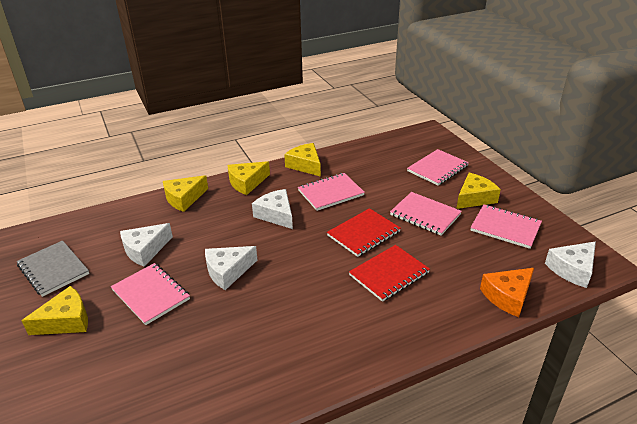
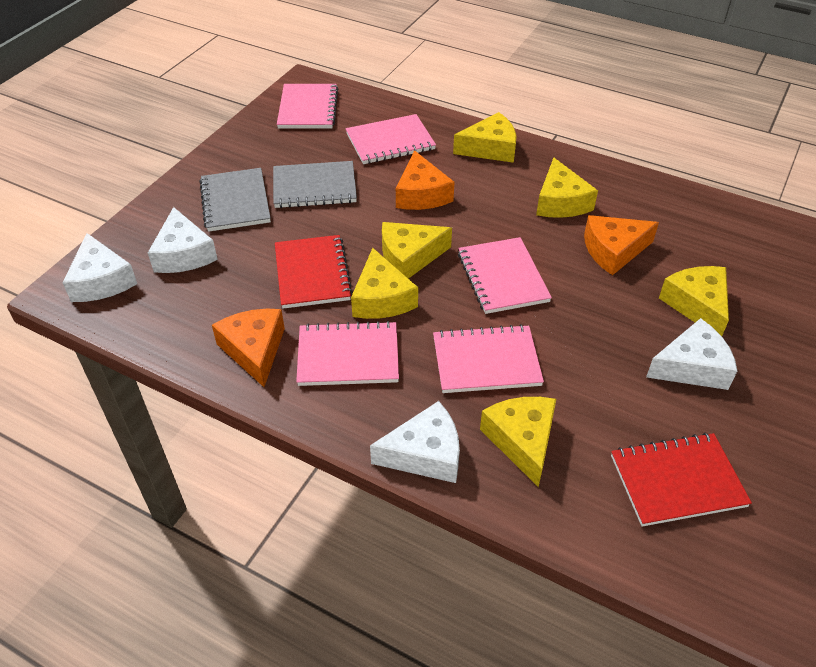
grey notebook: 1 -> 2
orange cheese: 1 -> 3
yellow cheese: 5 -> 6

